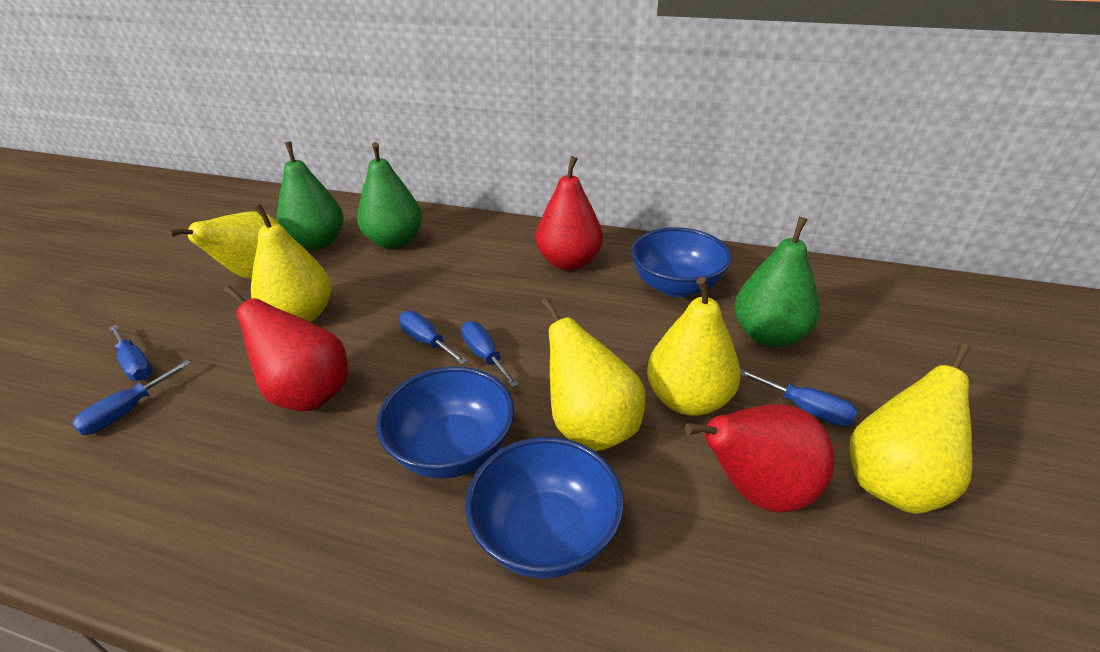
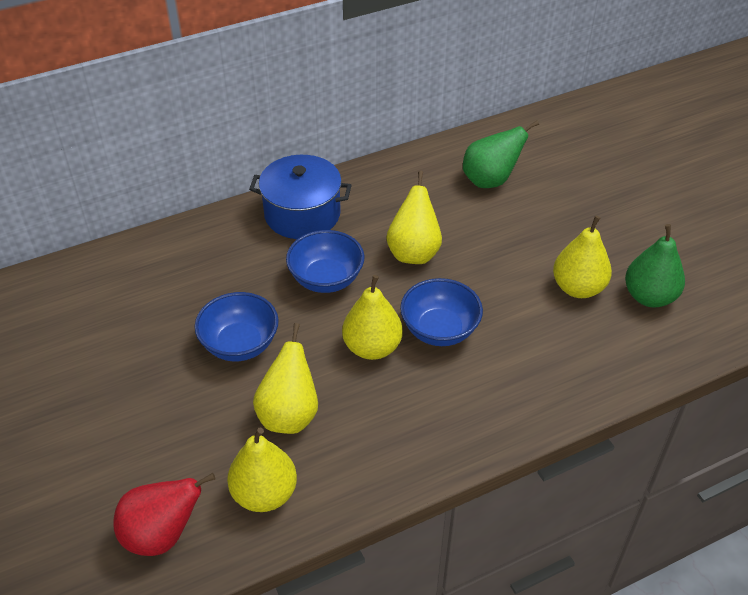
blue pot: 0 -> 1
blue screwdriver: 5 -> 0
green pear: 3 -> 2
red pear: 3 -> 1

